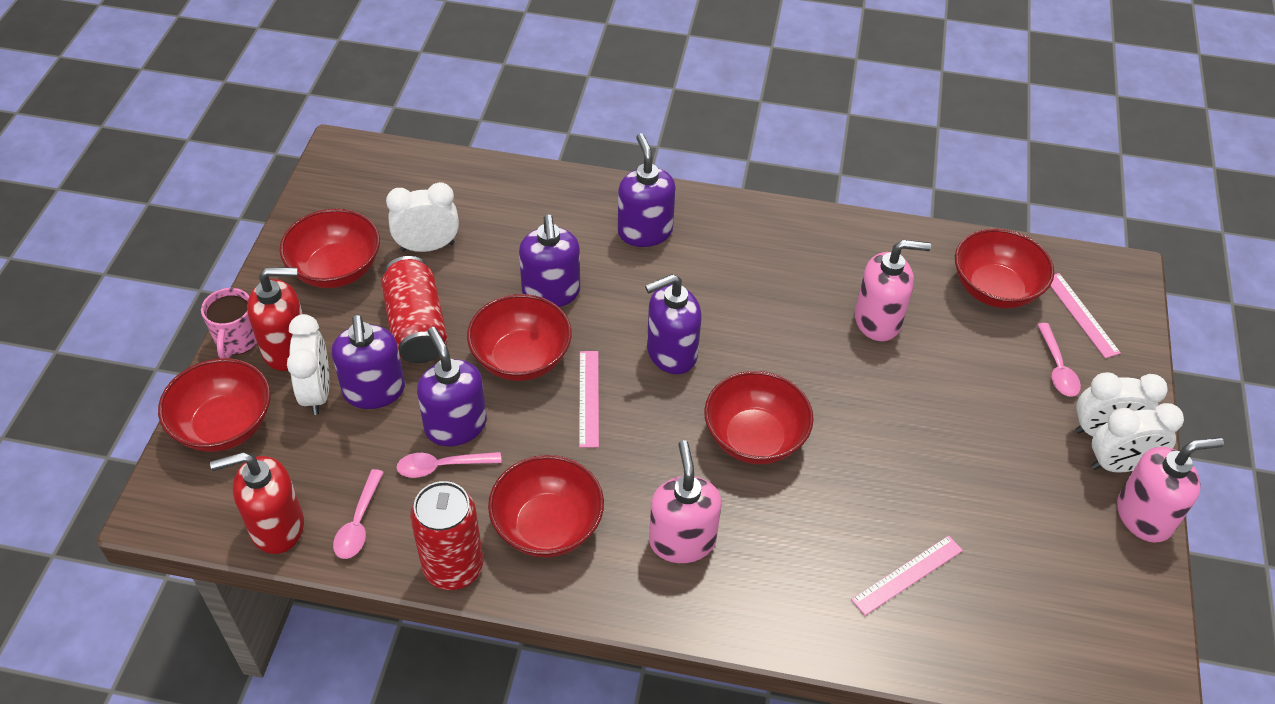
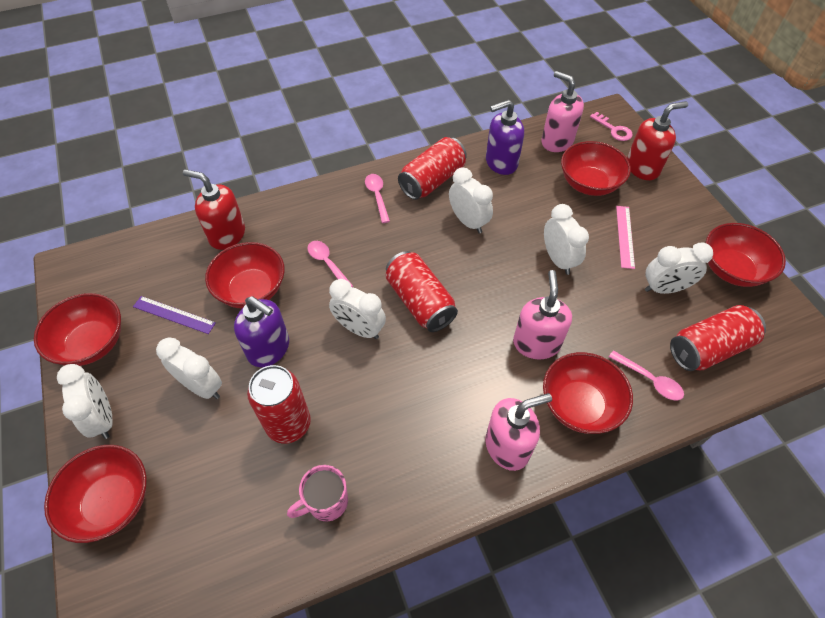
pink key: 0 -> 1
pink ruler: 3 -> 1
purple ruler: 0 -> 1
purple soap dispenser: 5 -> 2
red can: 2 -> 4
white clock: 4 -> 6

